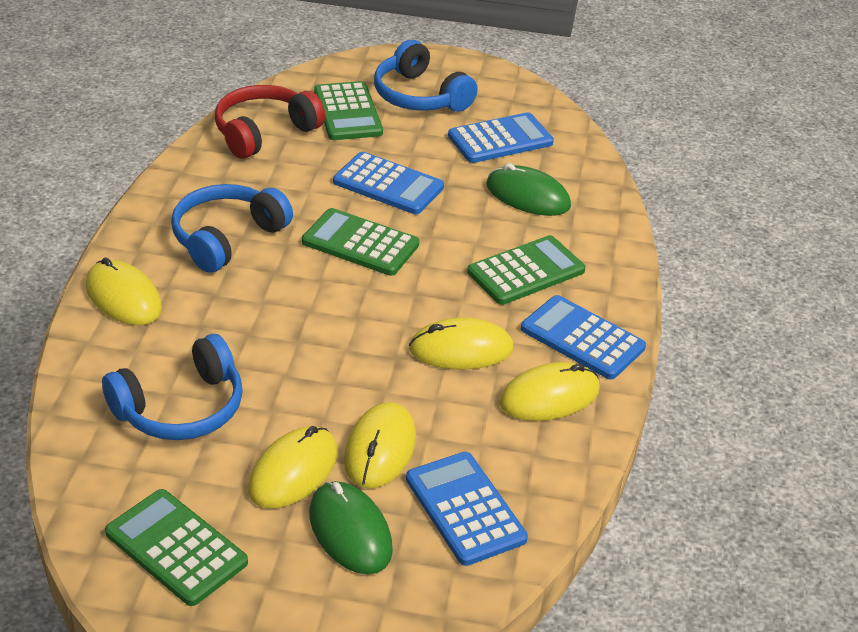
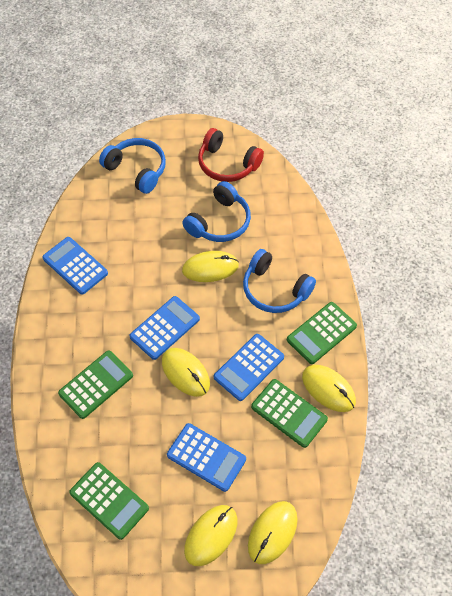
green mouse: 2 -> 0

